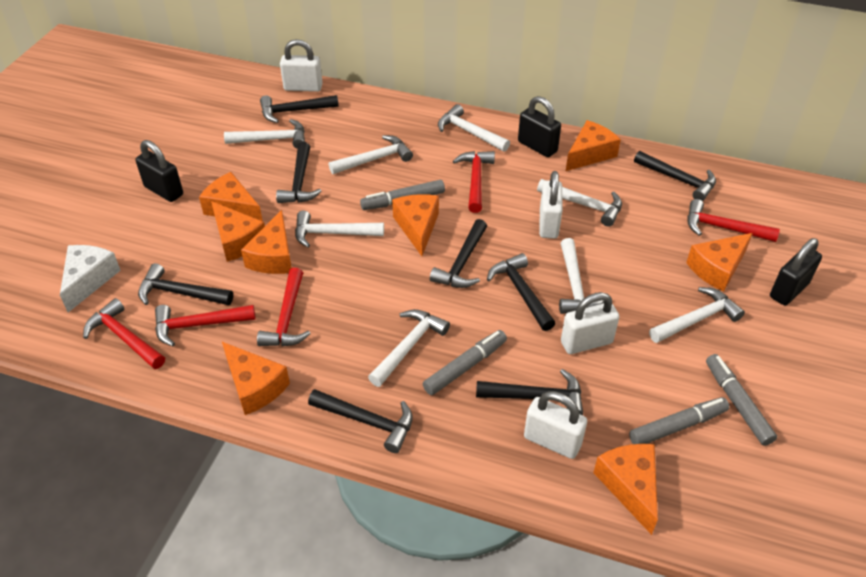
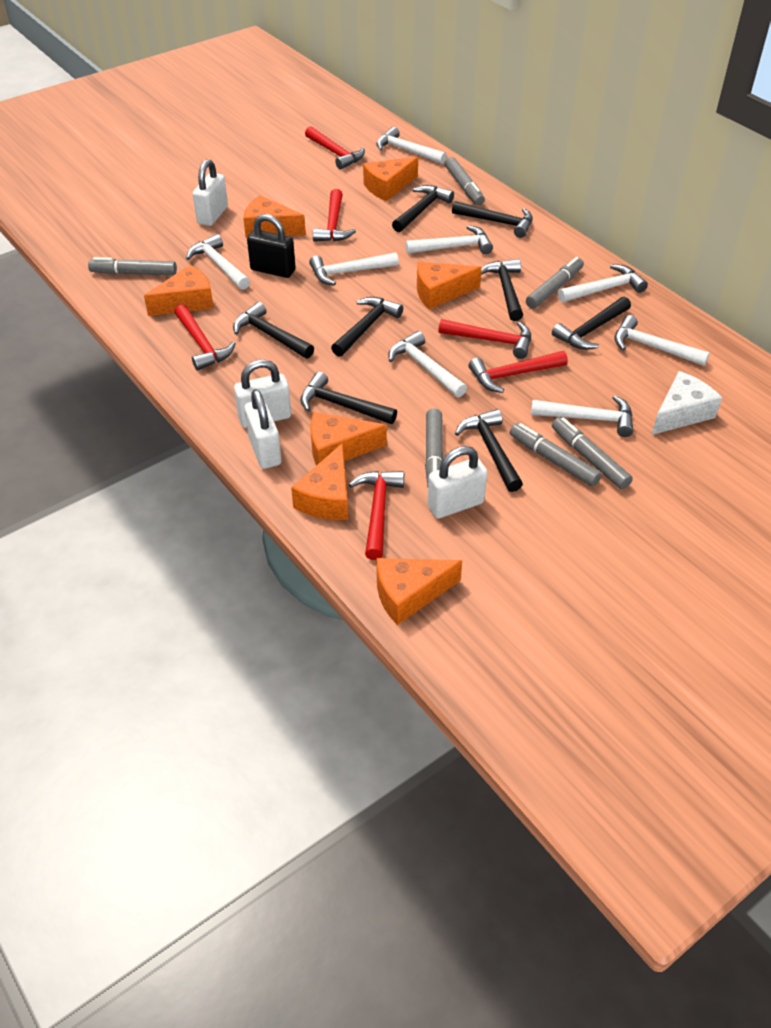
black padlock: 3 -> 1
grey marker: 4 -> 6
orange cheese: 8 -> 7
red hammer: 5 -> 6

